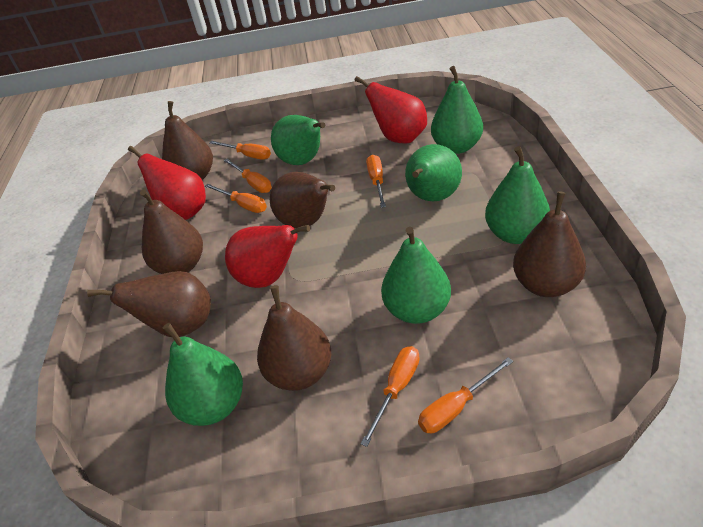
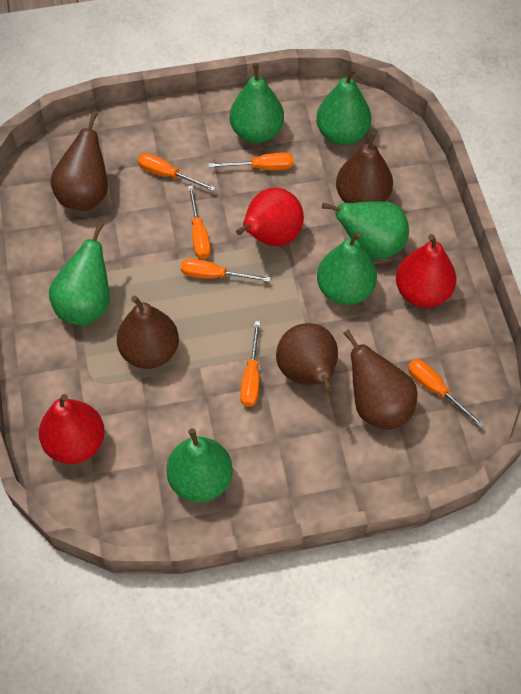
brown pear: 6 -> 5

